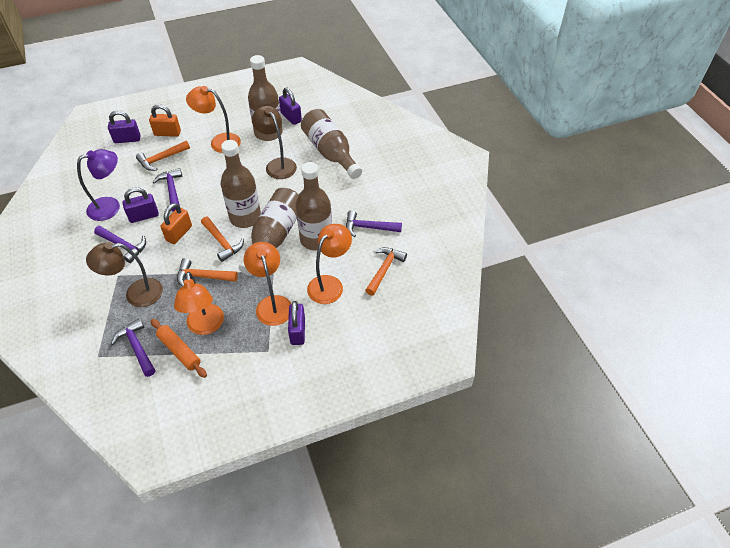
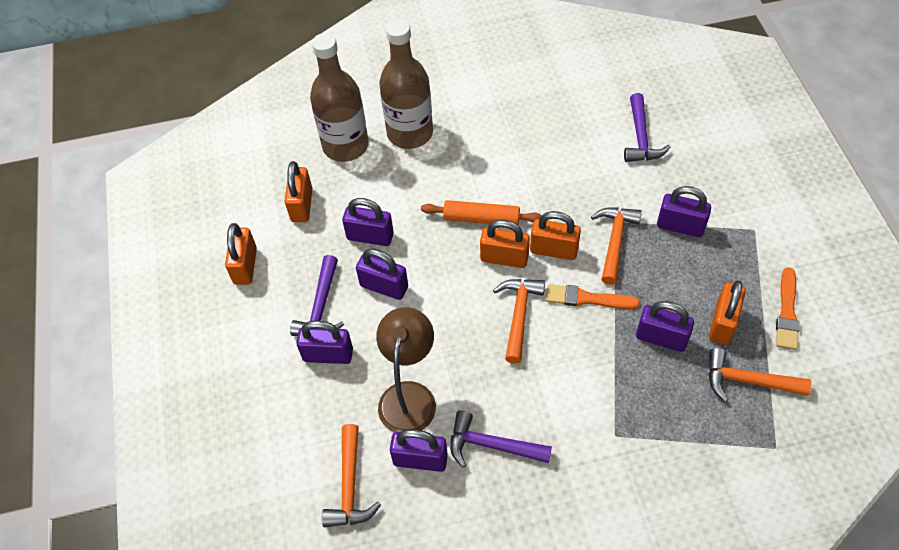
brown bottle: 5 -> 2
brown lamp: 2 -> 1
orange brush: 0 -> 2
orange lamp: 4 -> 0
orange padlock: 2 -> 5
purple hammer: 4 -> 3
purple lamp: 1 -> 0
purple padlock: 4 -> 6

